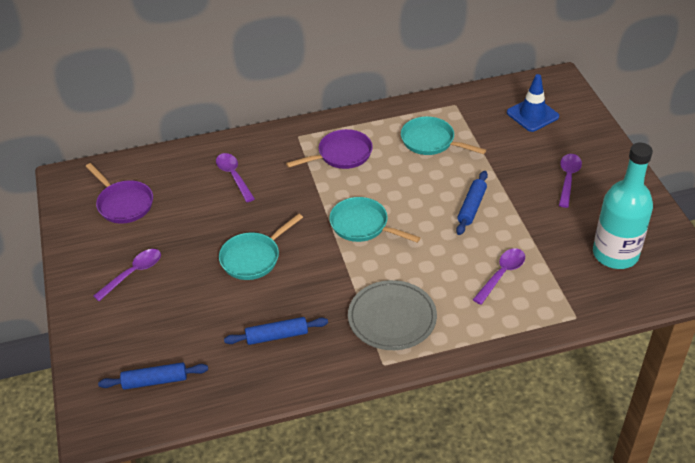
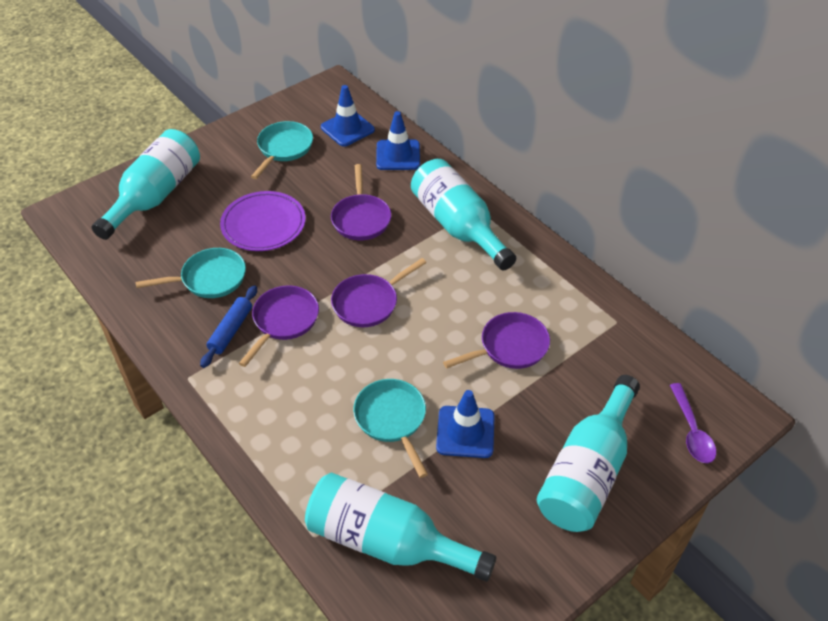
blue rolling pin: 3 -> 1
blue traffic cone: 1 -> 3
grey plate: 1 -> 0
purple pan: 2 -> 4
purple plate: 0 -> 1
purple spoon: 4 -> 1
turquoise bottle: 1 -> 4

